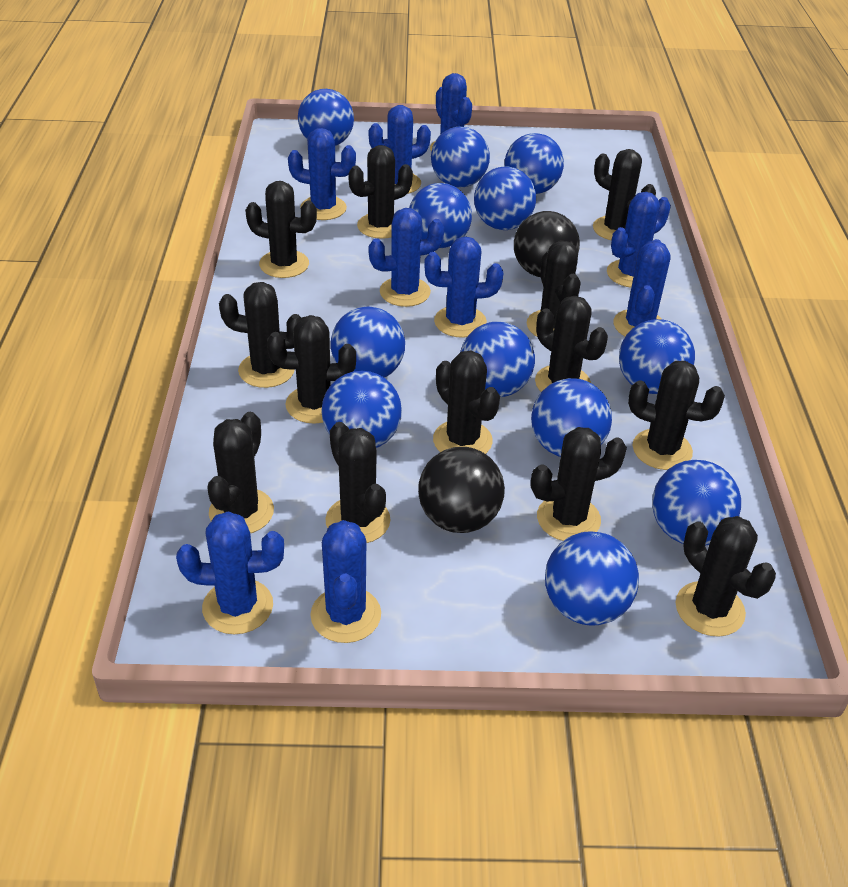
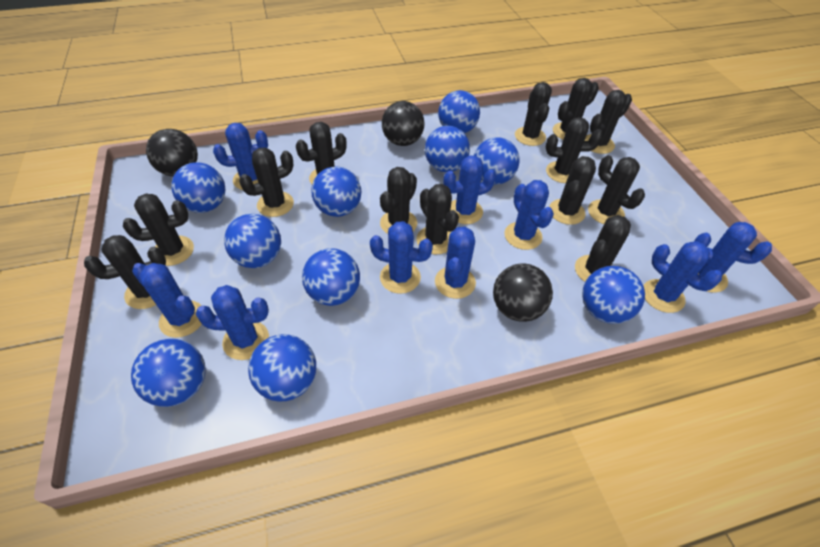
black ball: 2 -> 3
blue ball: 12 -> 10

